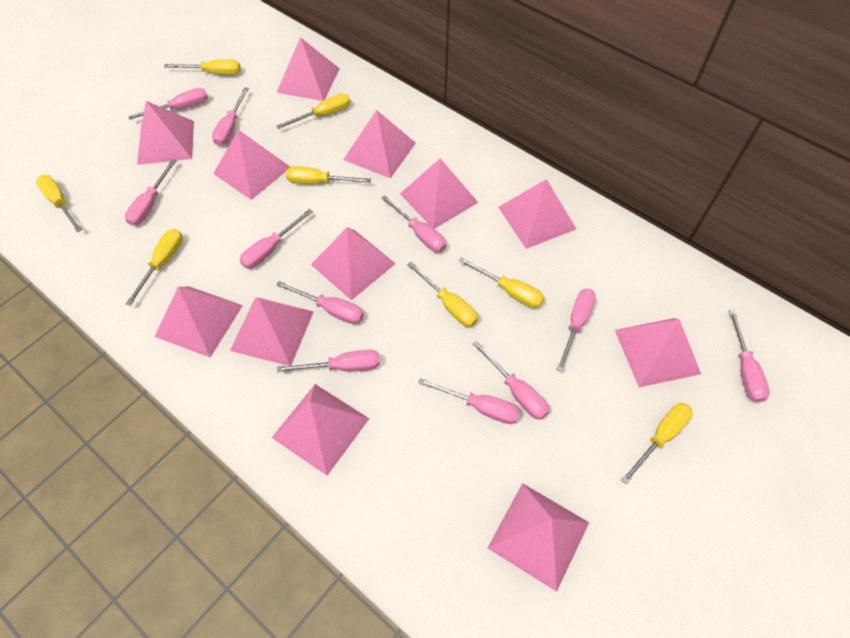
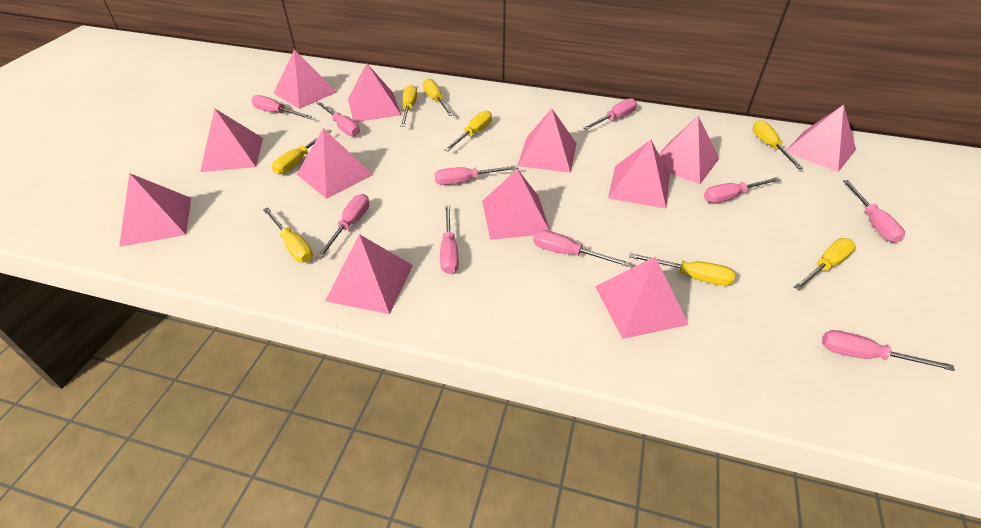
pink screwdriver: 11 -> 10

